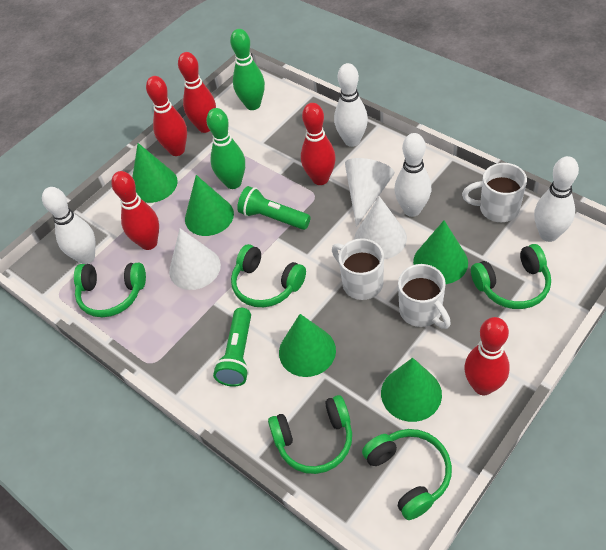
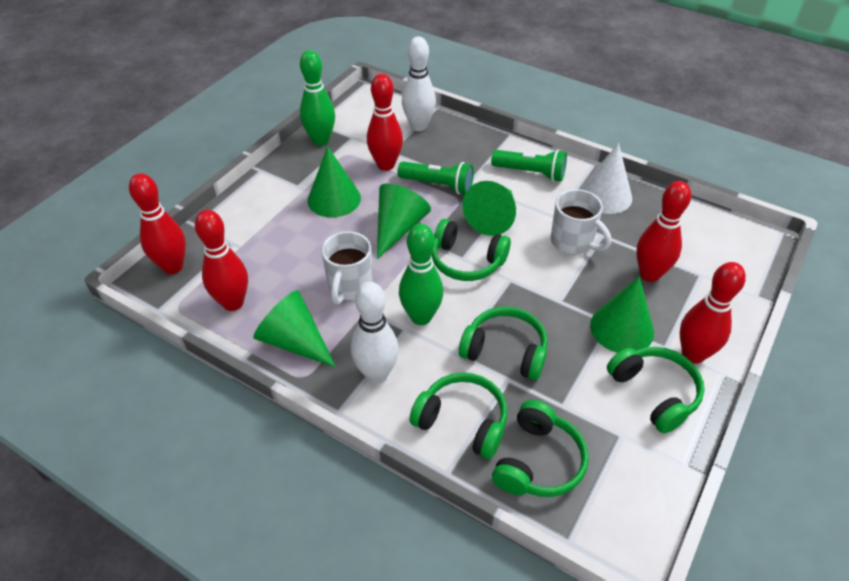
white bowling pin: 4 -> 2
white cone: 3 -> 1
white mug: 3 -> 2

